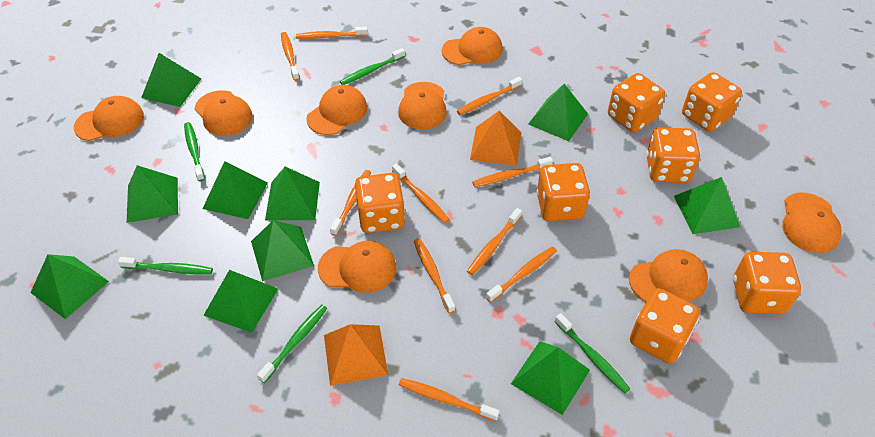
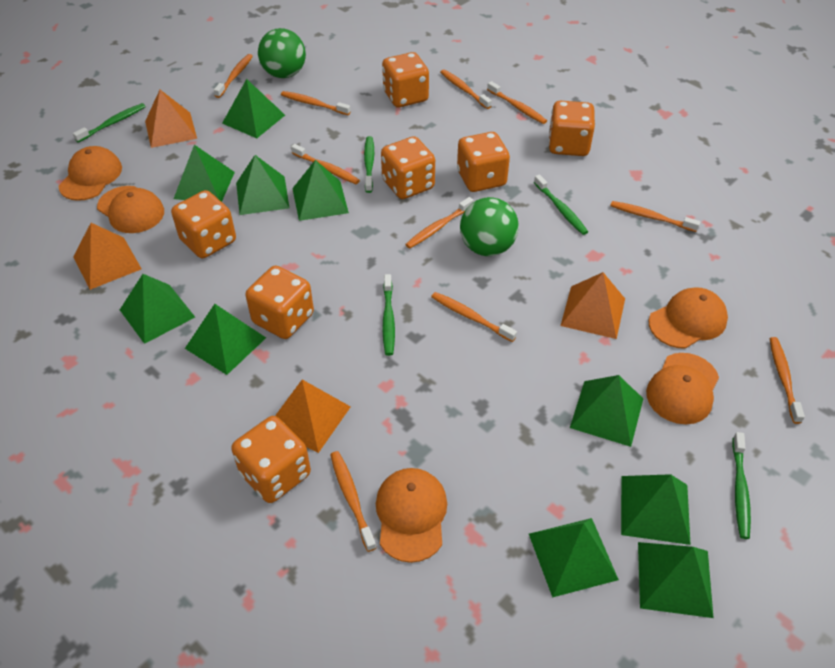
green ball: 0 -> 2
orange cap: 8 -> 5
orange pyramid: 2 -> 4

